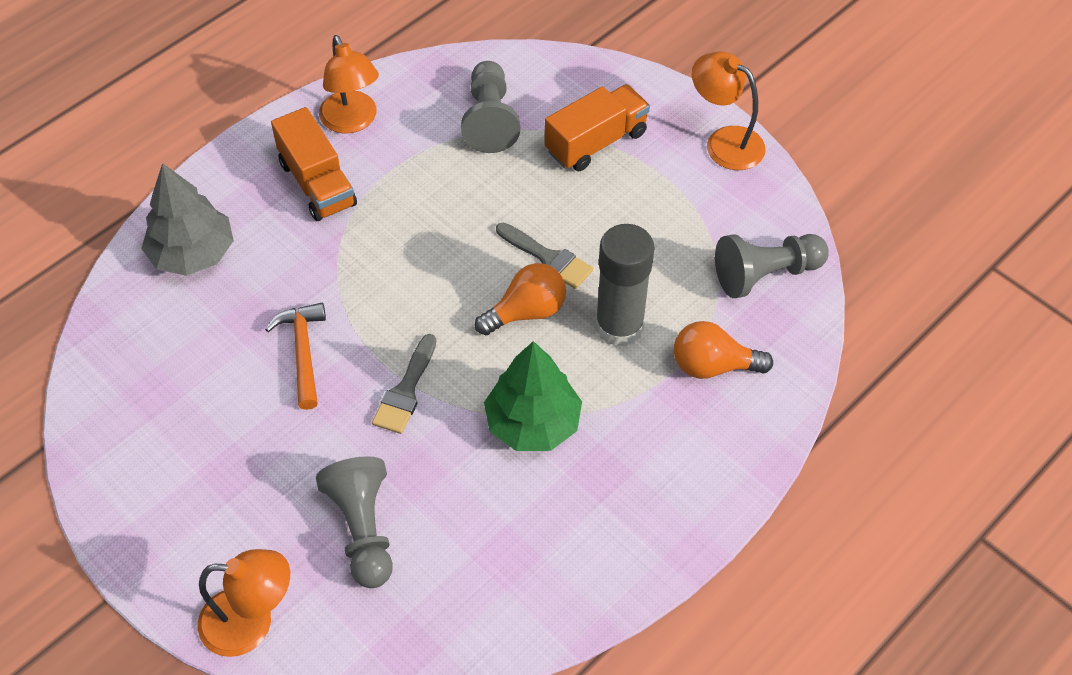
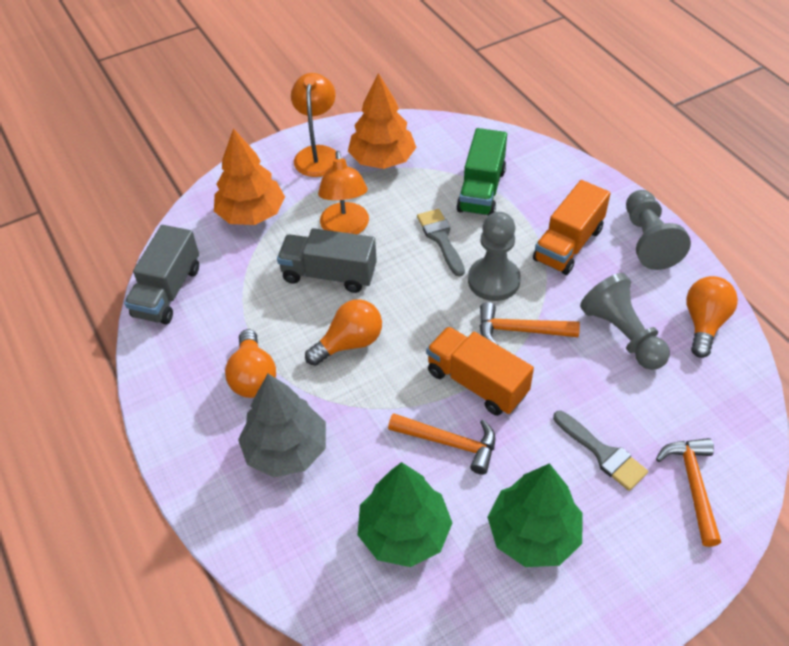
green tree: 1 -> 2
green truck: 0 -> 1
grey glue stick: 1 -> 0
grey truck: 0 -> 2
orange hammer: 1 -> 3
orange lamp: 3 -> 2
orange light bulb: 2 -> 3
orange tree: 0 -> 2

